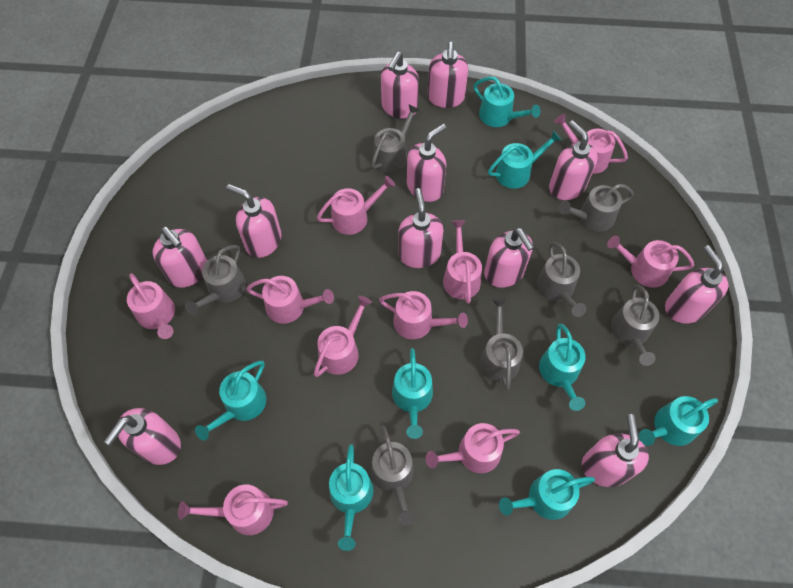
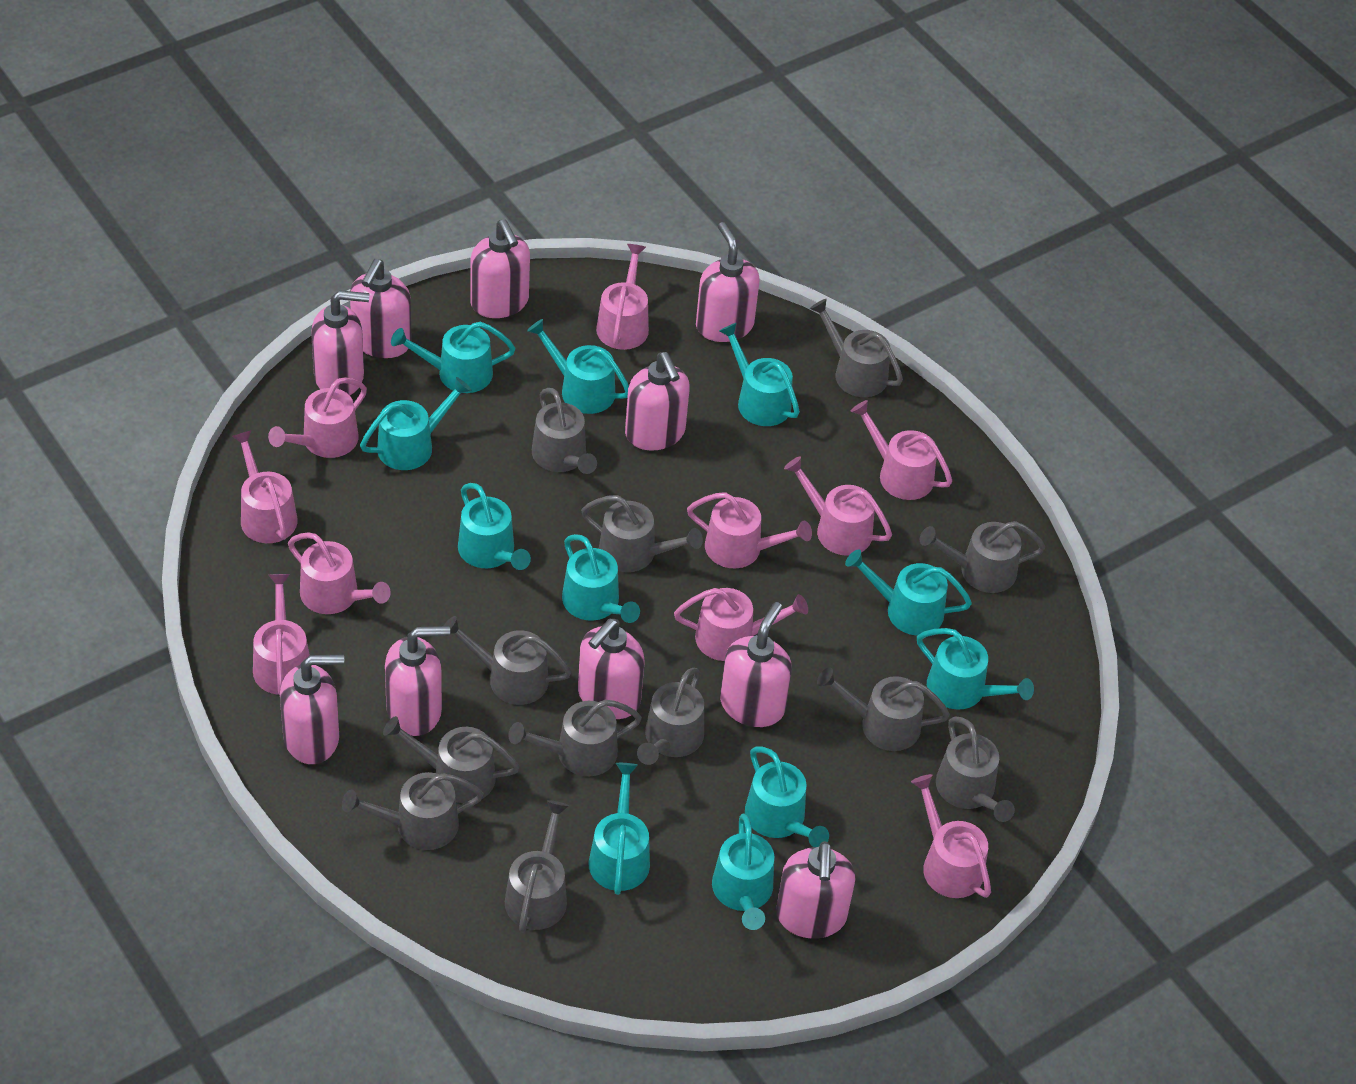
grey watering can: 7 -> 12
pink soap dispenser: 11 -> 10
turquoise watering can: 8 -> 11

